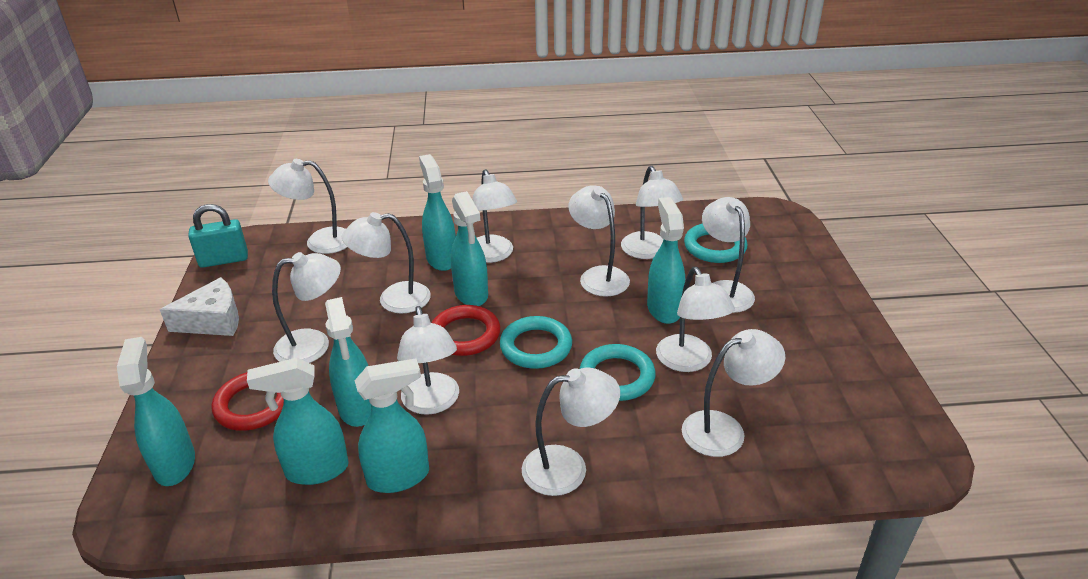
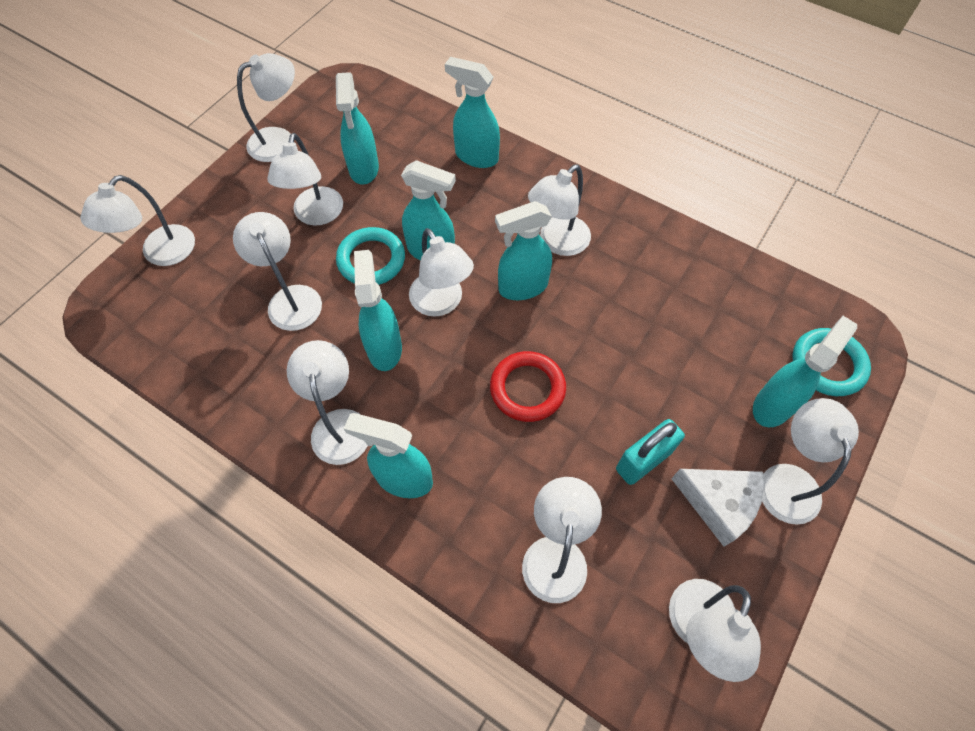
red ring: 2 -> 1
turquoise ring: 3 -> 2
white lamp: 11 -> 10

